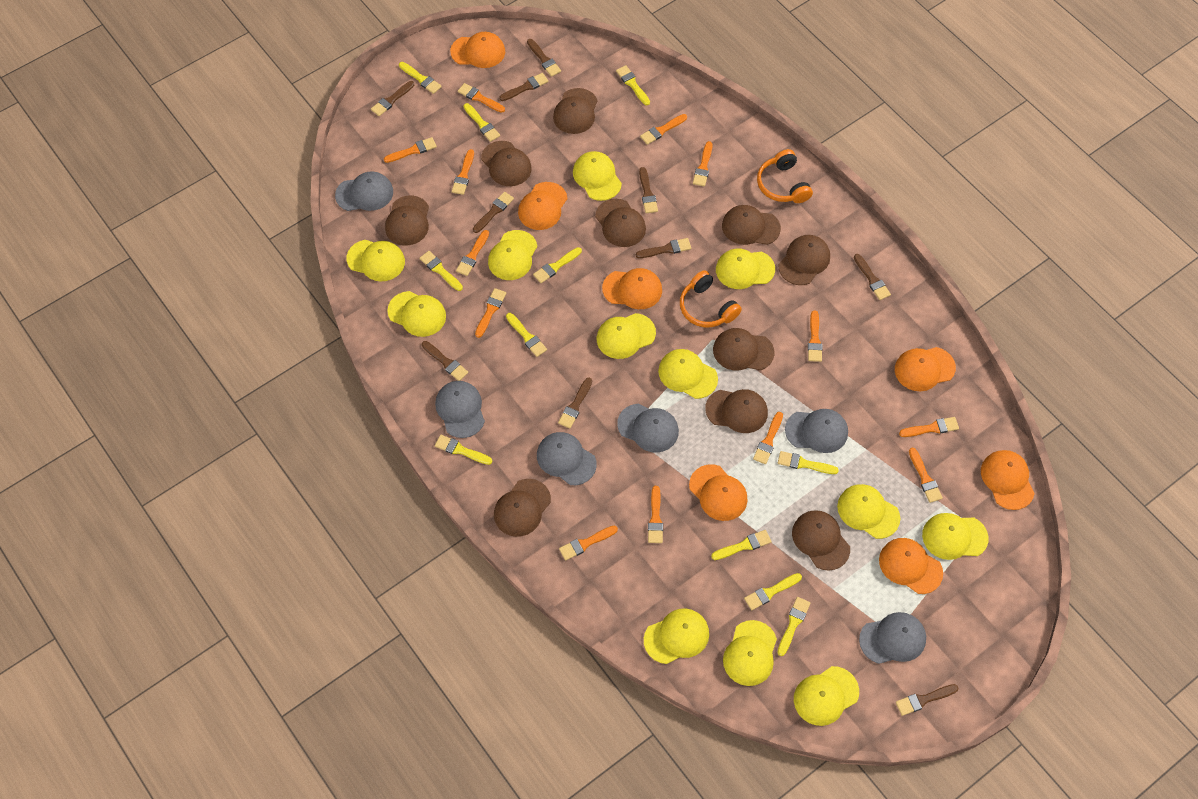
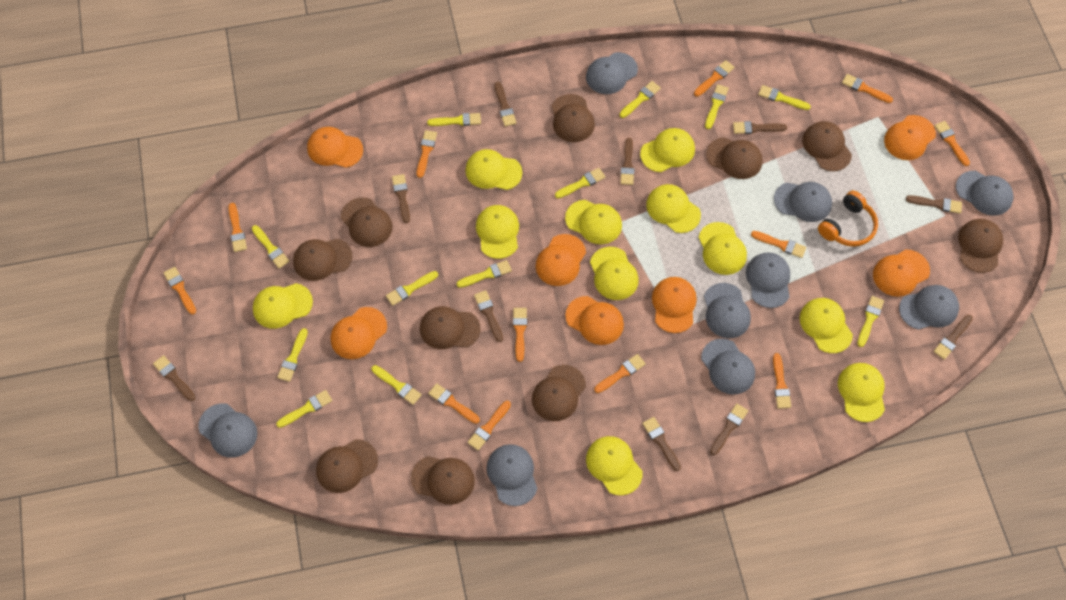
grey cap: 6 -> 9
orange brush: 13 -> 12
orange headphones: 2 -> 1
yellow brush: 11 -> 12
yellow cap: 12 -> 11

